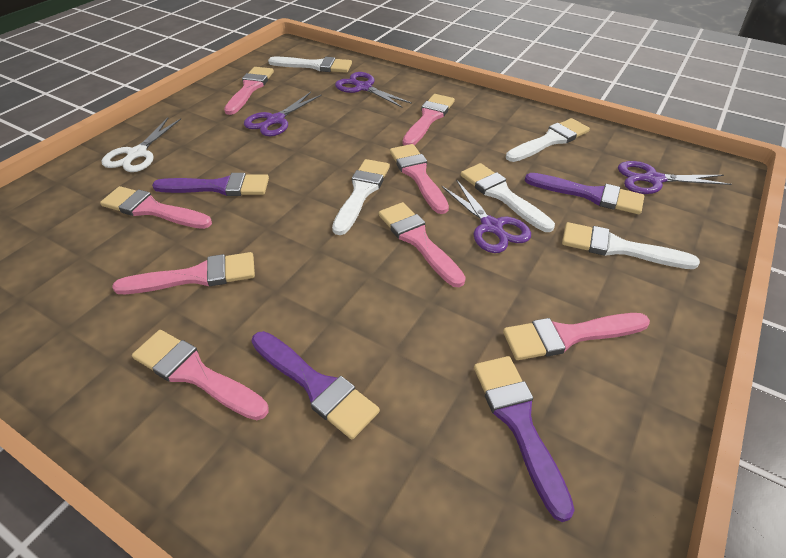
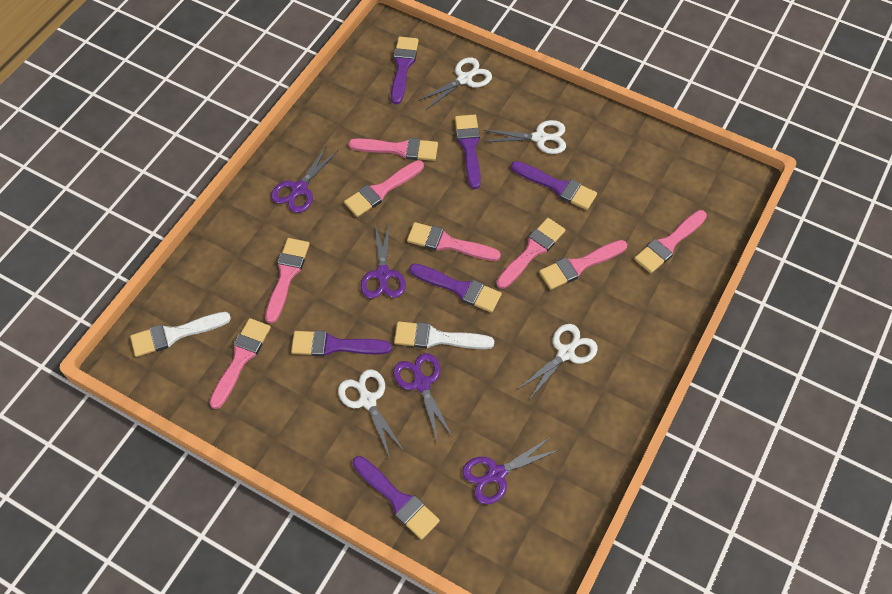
purple brush: 4 -> 6
white brush: 5 -> 2
white scissors: 1 -> 4

